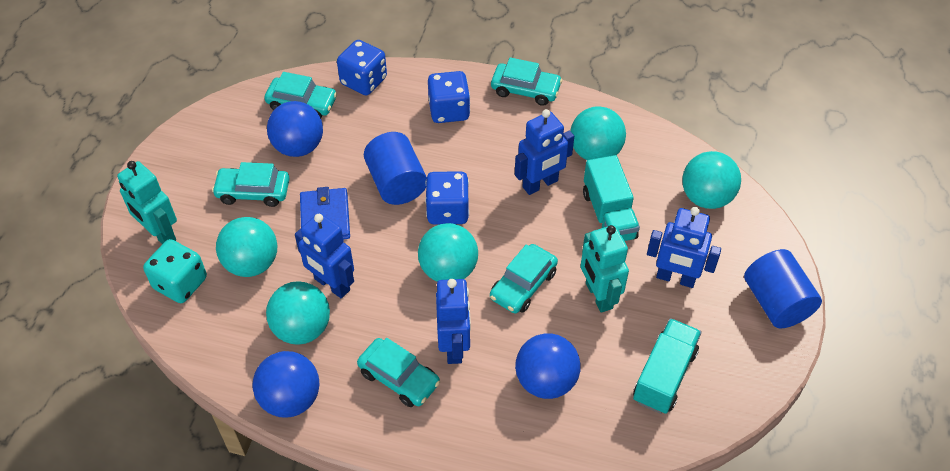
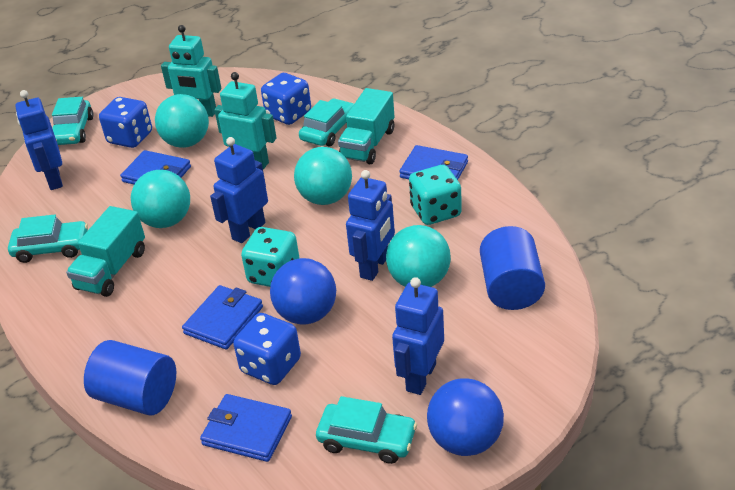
blue ball: 3 -> 2
blue wallet: 1 -> 4
turquoise ball: 5 -> 4
turquoise car: 5 -> 4
turquoise dice: 1 -> 2

